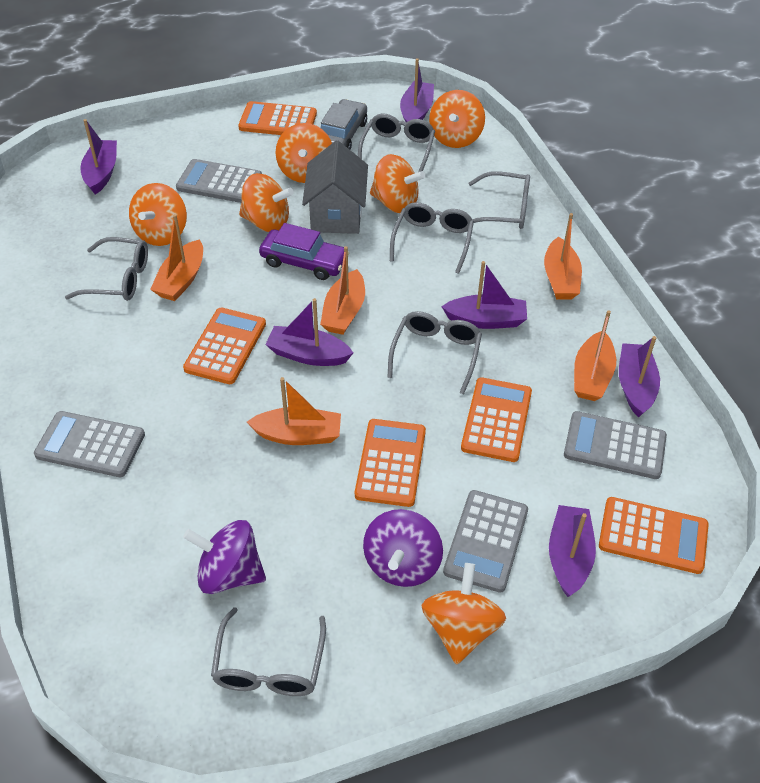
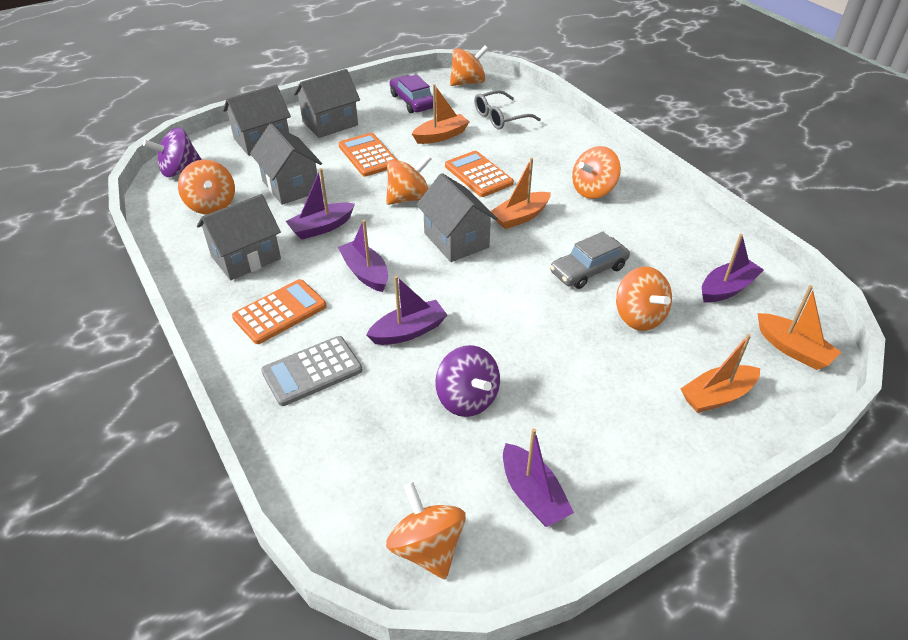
grey calculator: 4 -> 1
grey glasses: 6 -> 1
grey house: 1 -> 5
orange boat: 5 -> 4
orange calculator: 5 -> 3
purple boat: 6 -> 5

